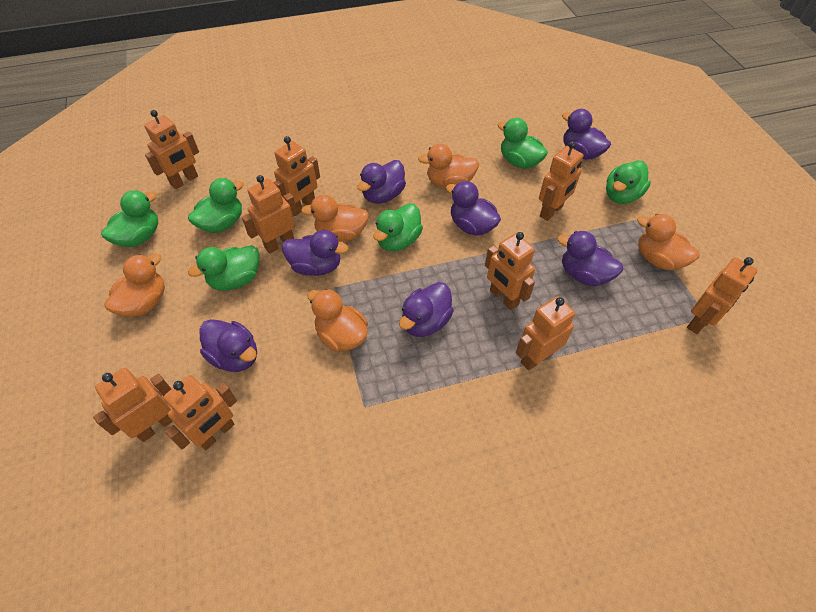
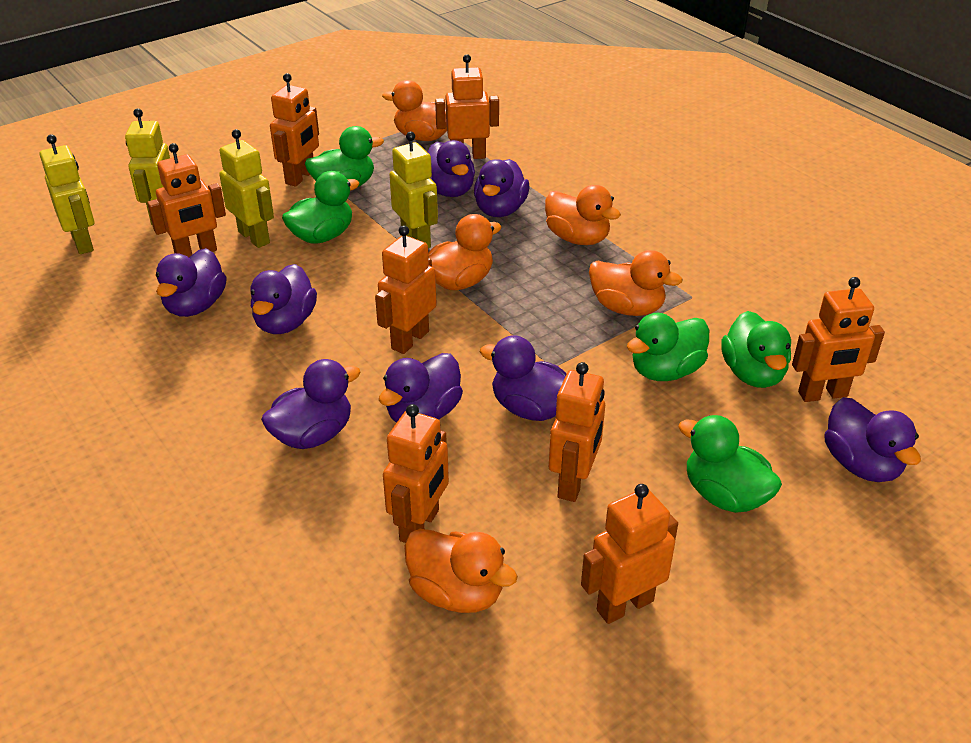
green duck: 6 -> 5
orange robot: 9 -> 8
purple duck: 7 -> 8
yellow robot: 0 -> 4

